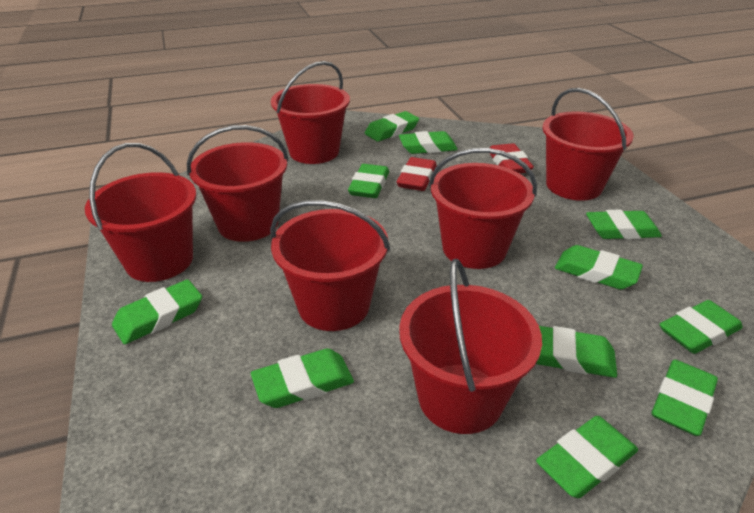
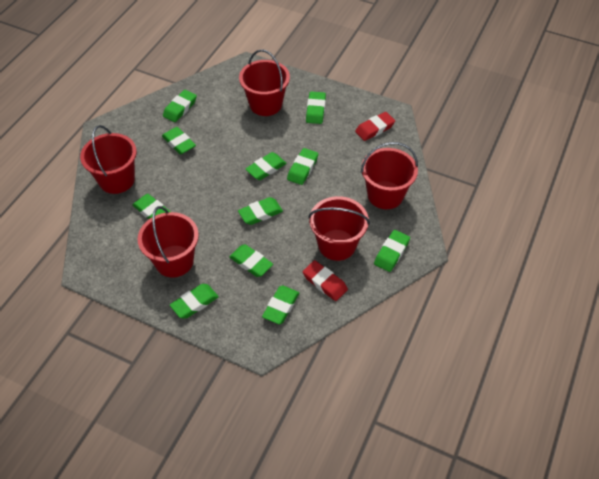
red bucket: 7 -> 5

